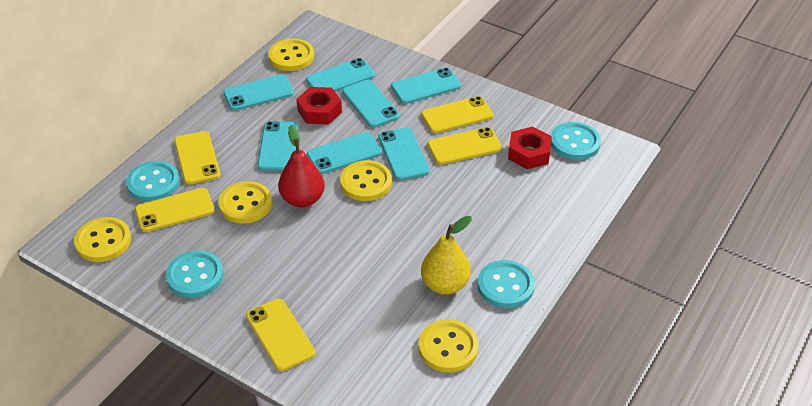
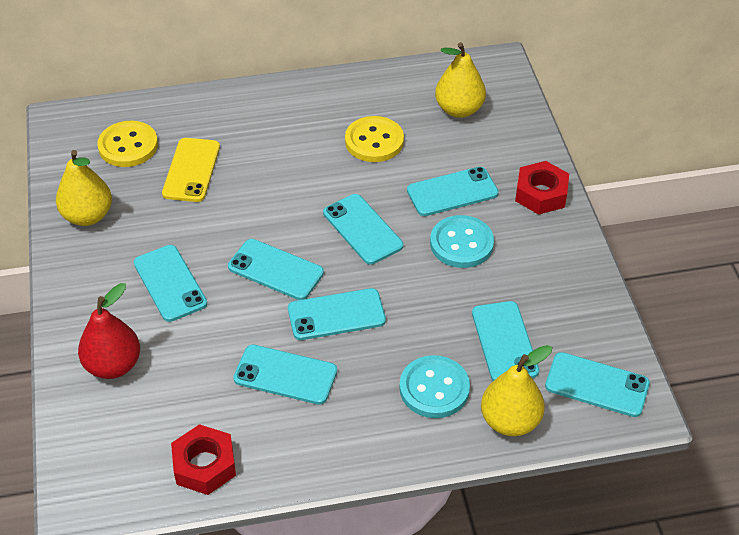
turquoise button: 4 -> 2
turquoise phone: 7 -> 8
yellow button: 5 -> 2
yellow pear: 1 -> 3
yellow phone: 5 -> 1

